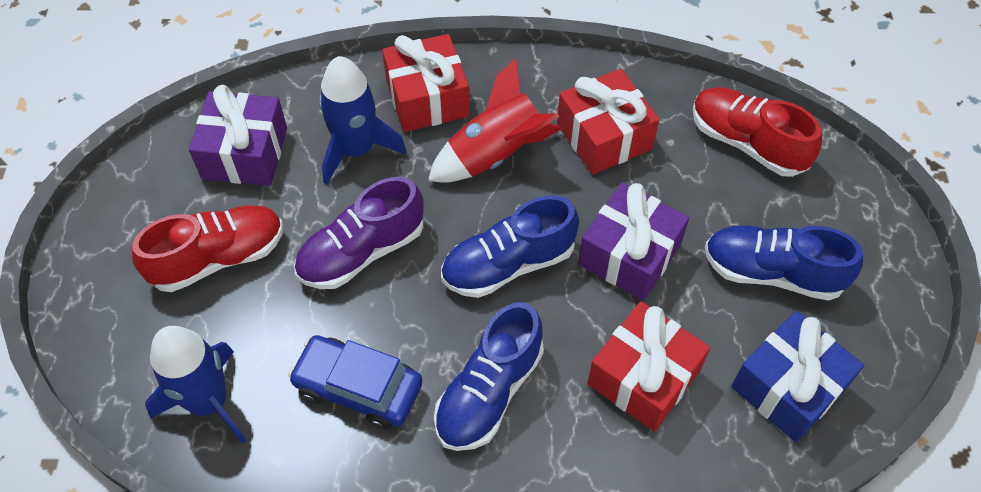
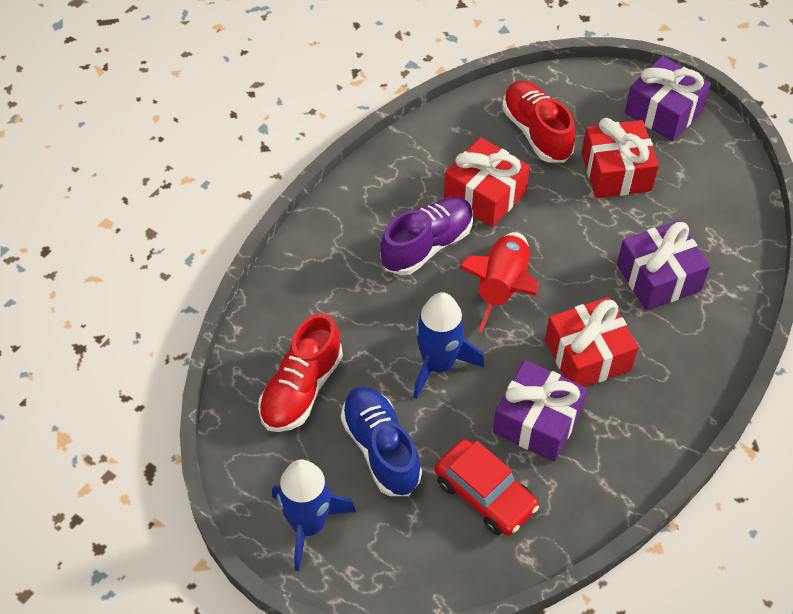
blue car: 1 -> 0
blue gift: 1 -> 0
blue shoe: 3 -> 1
purple gift: 2 -> 3
red car: 0 -> 1

